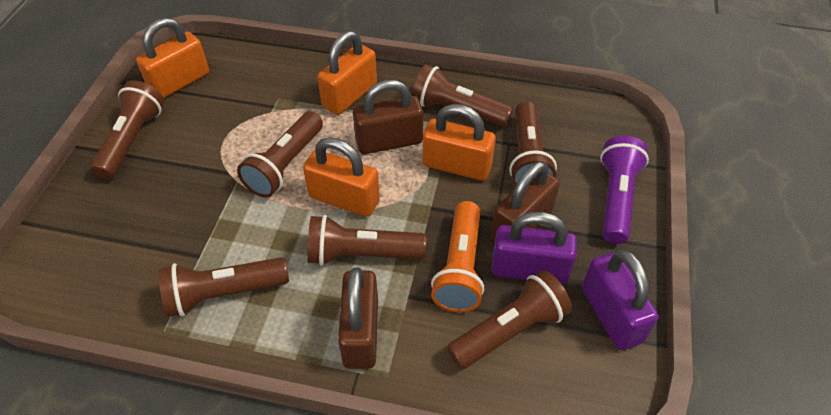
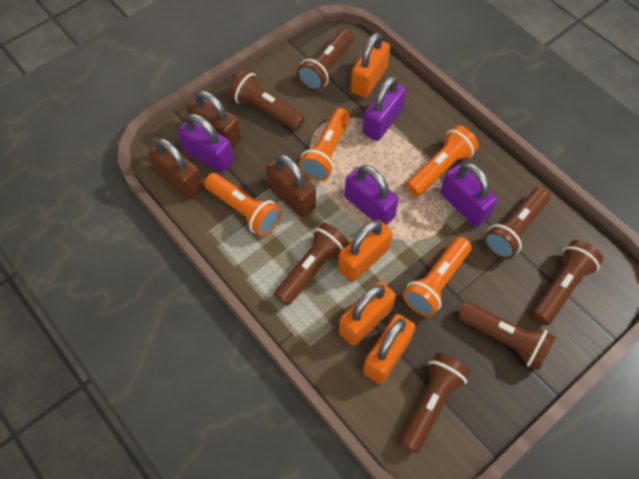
orange flashlight: 1 -> 4
purple flashlight: 1 -> 0
purple padlock: 2 -> 4

